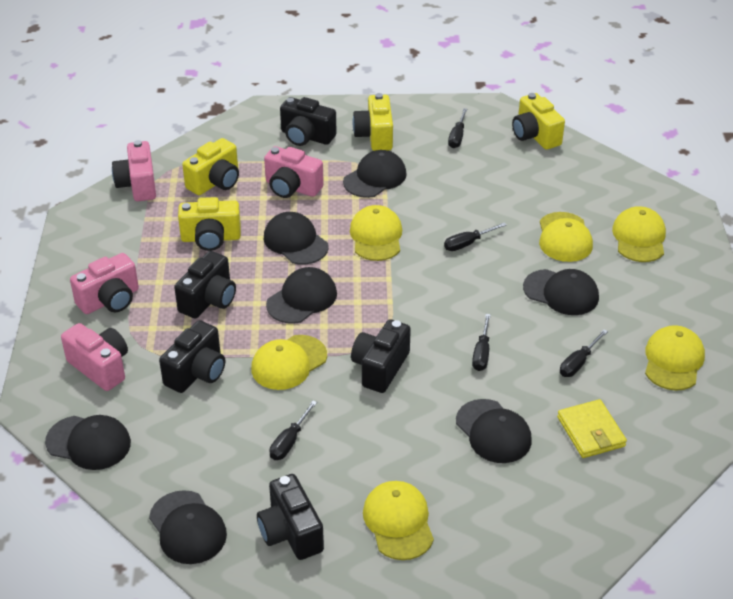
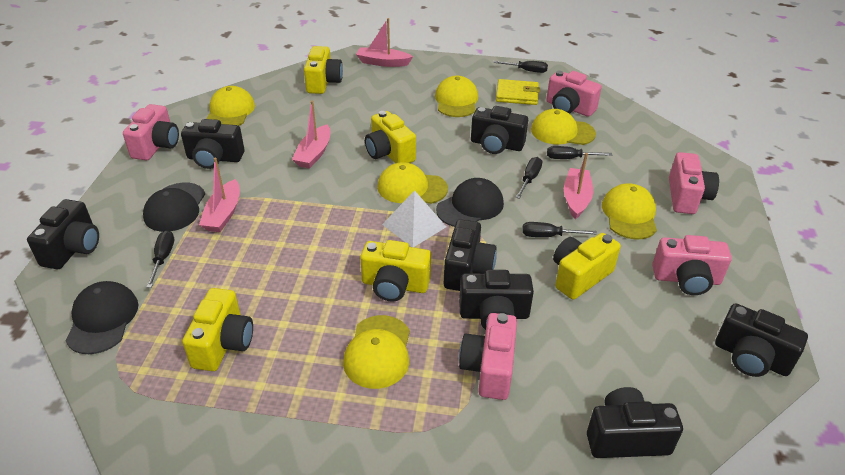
black camera: 5 -> 7
black cap: 7 -> 3
pink boat: 0 -> 4
pink camera: 4 -> 5
white pyramid: 0 -> 1
yellow camera: 4 -> 5

